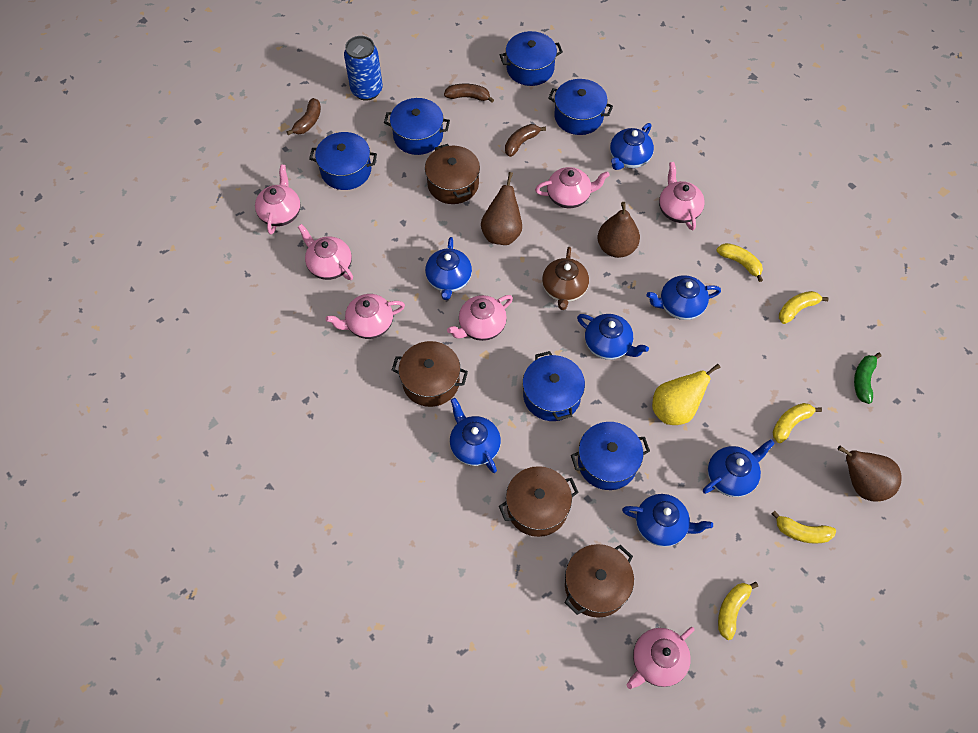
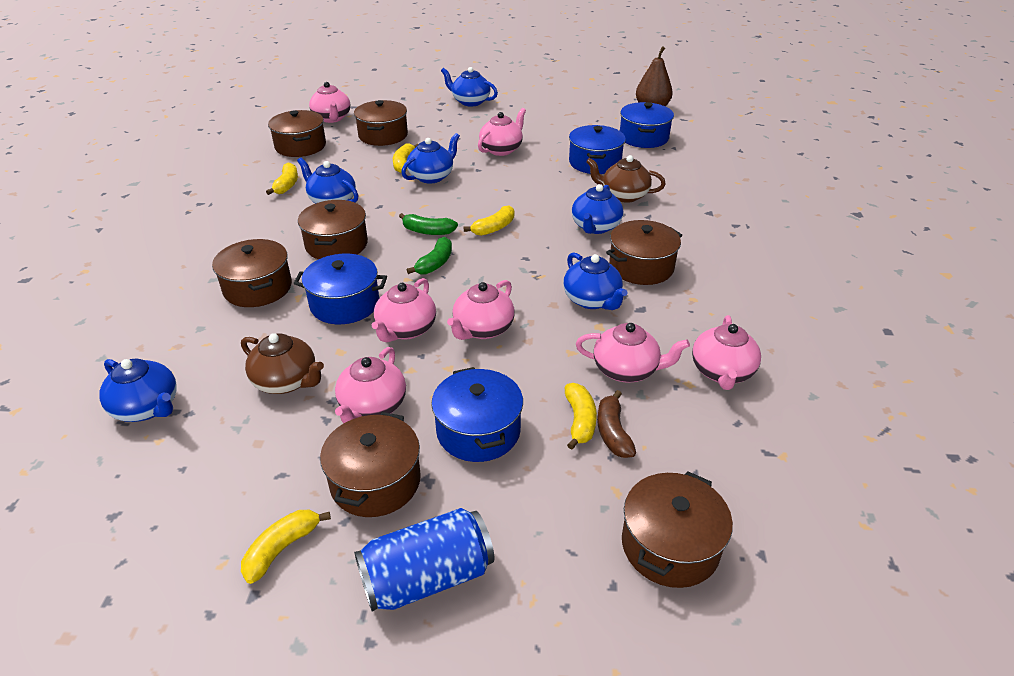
blue pot: 6 -> 4
blue teapot: 7 -> 6
brown banana: 3 -> 1
brown pear: 3 -> 1
brown pot: 4 -> 7
brown teapot: 1 -> 2
green banana: 1 -> 2
yellow pear: 1 -> 0

